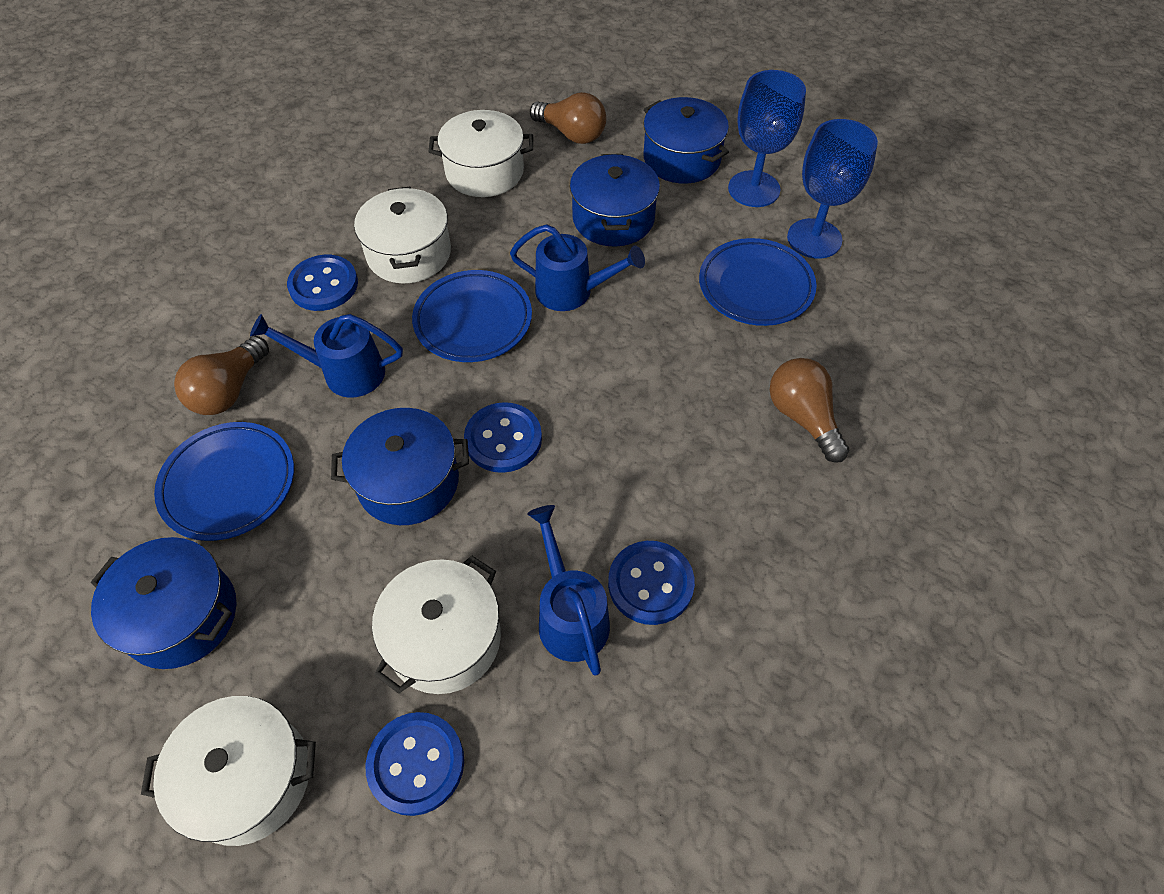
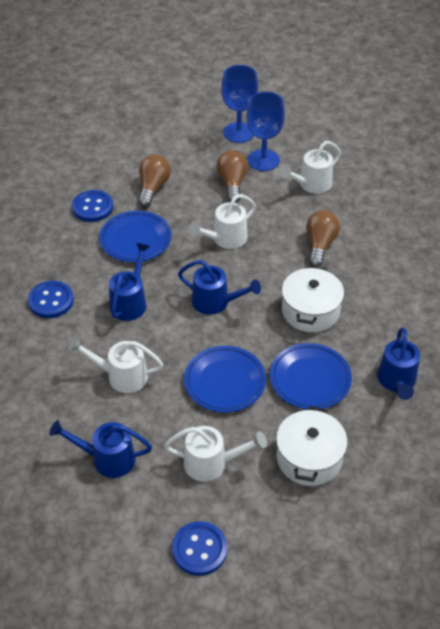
blue button: 4 -> 3
blue pot: 4 -> 0
blue watering can: 3 -> 4
white pot: 4 -> 2
white watering can: 0 -> 4

